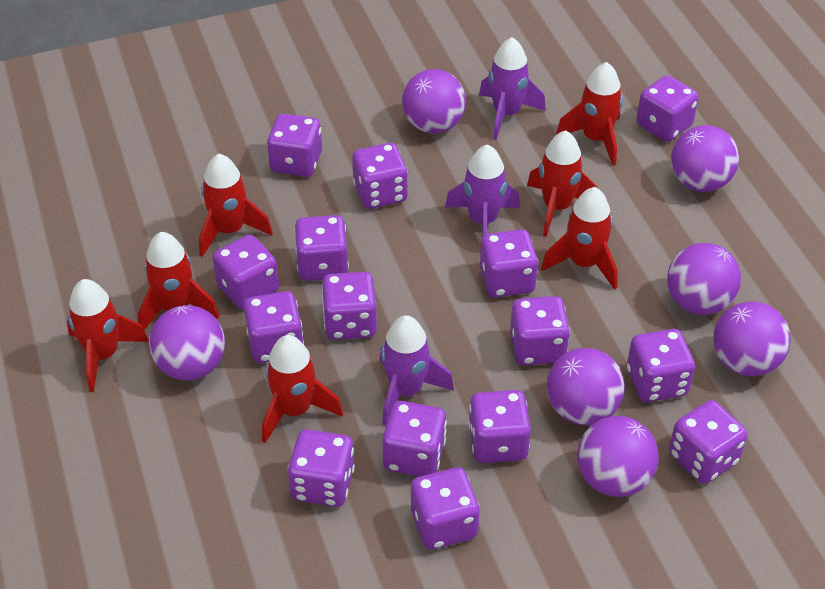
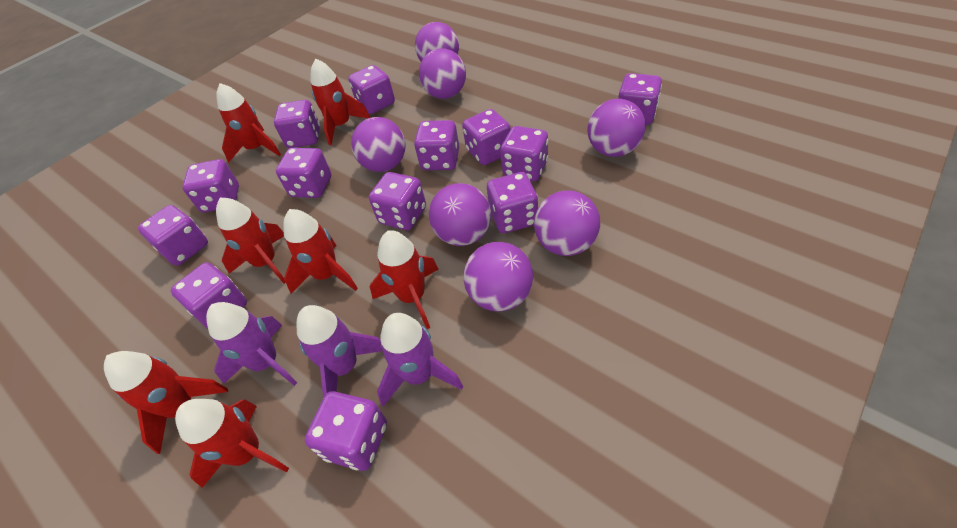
purple dice: 15 -> 13

